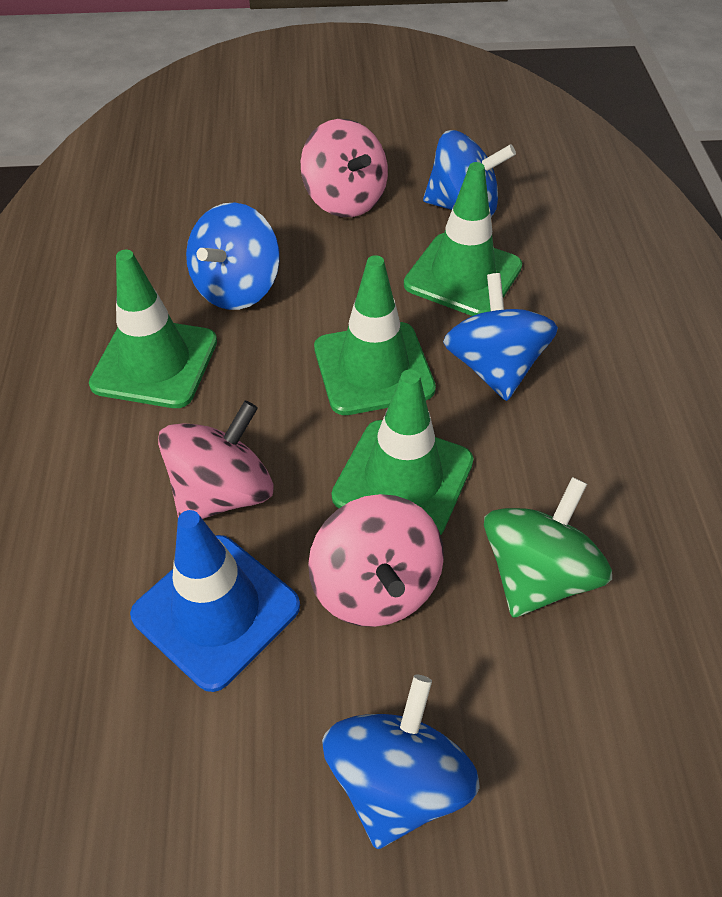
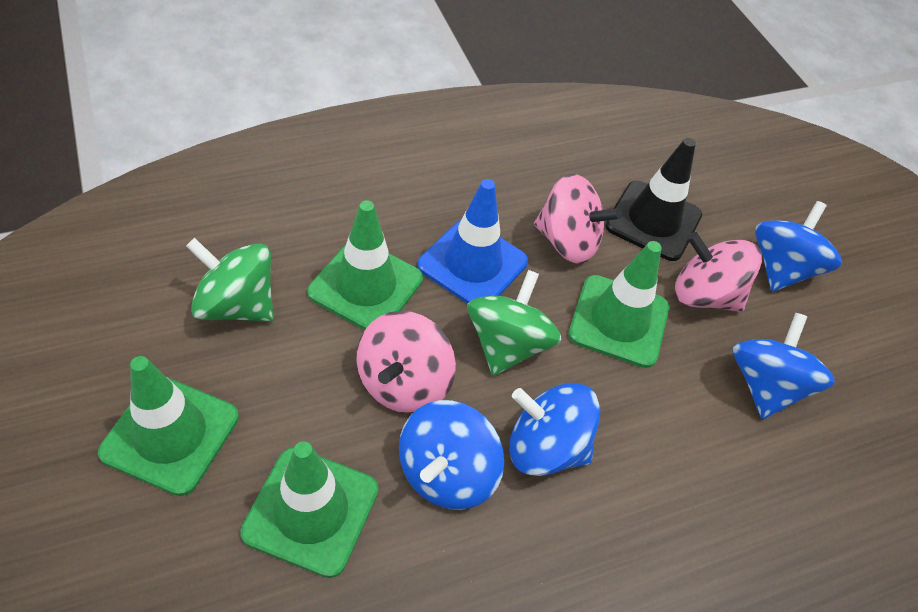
black traffic cone: 0 -> 1
green spinning top: 1 -> 2

